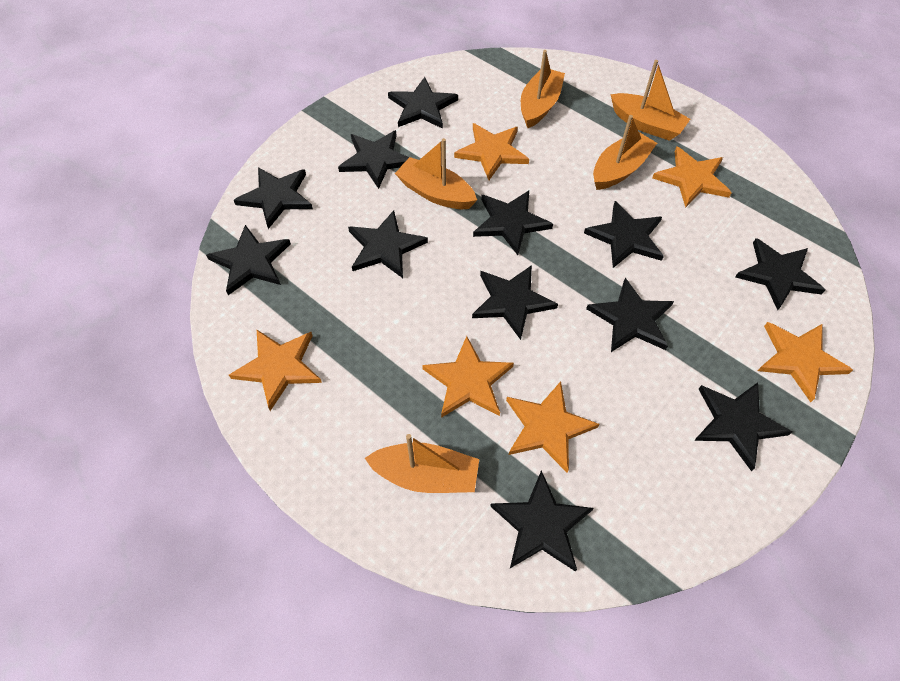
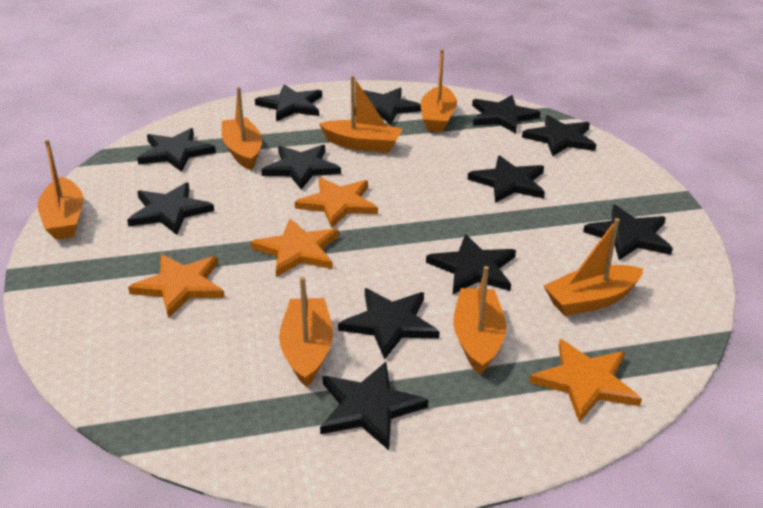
orange boat: 5 -> 7
orange star: 6 -> 4

